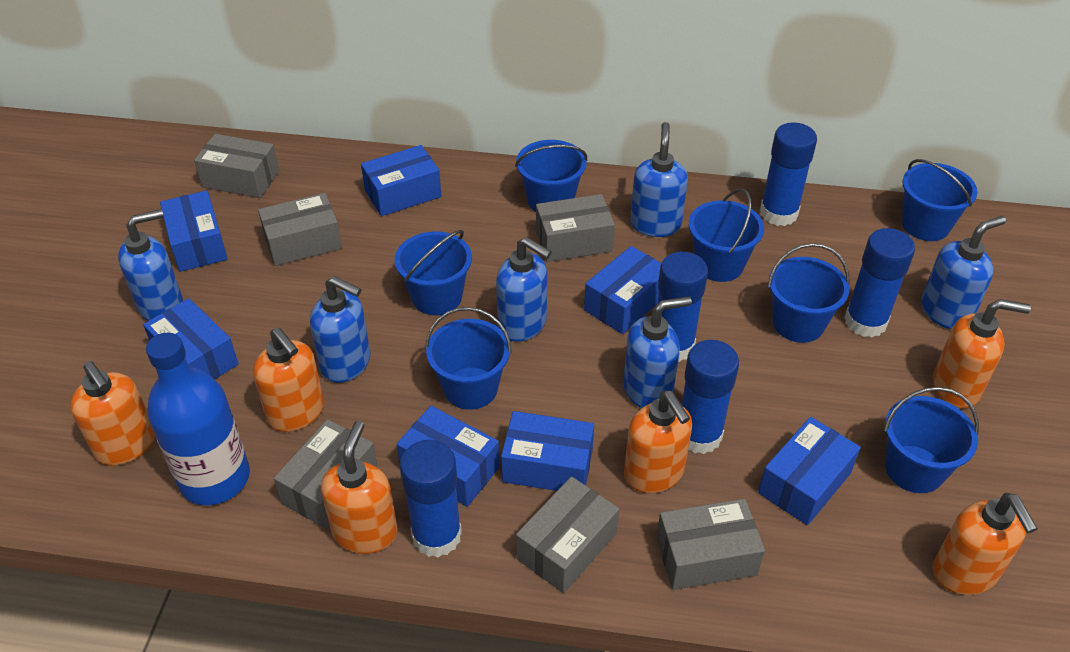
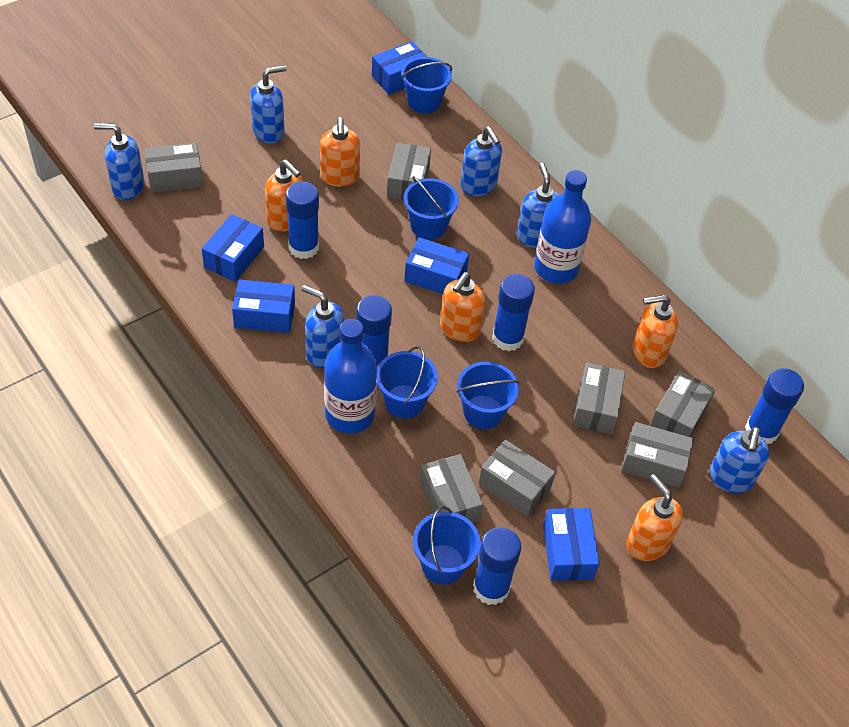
blue bottle: 1 -> 2
blue box: 7 -> 5
blue bucket: 7 -> 5
grey box: 6 -> 7
orange soap dispenser: 6 -> 5

